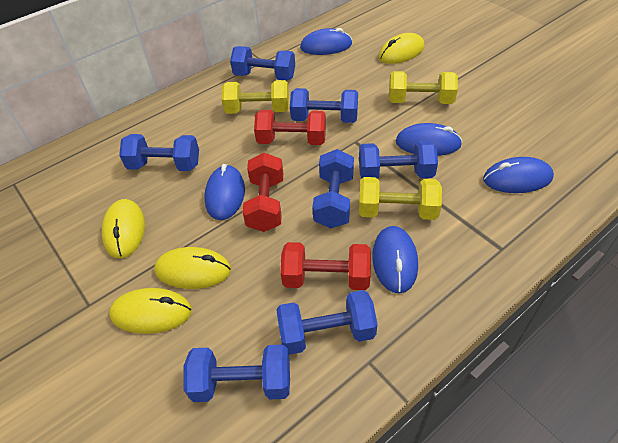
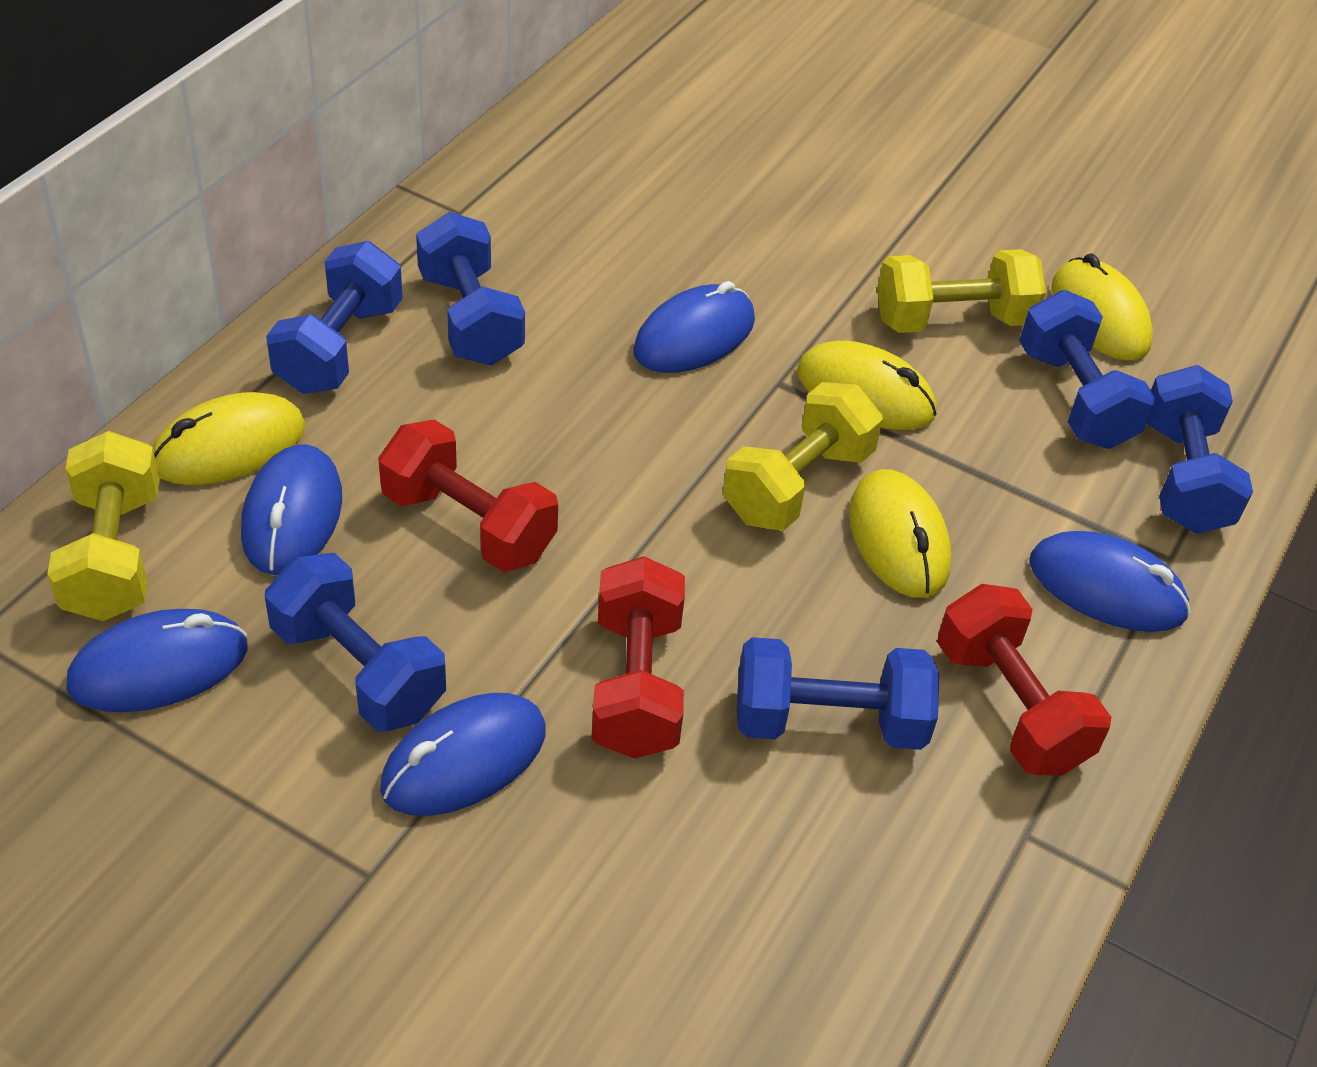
blue dumbbell: 7 -> 6

